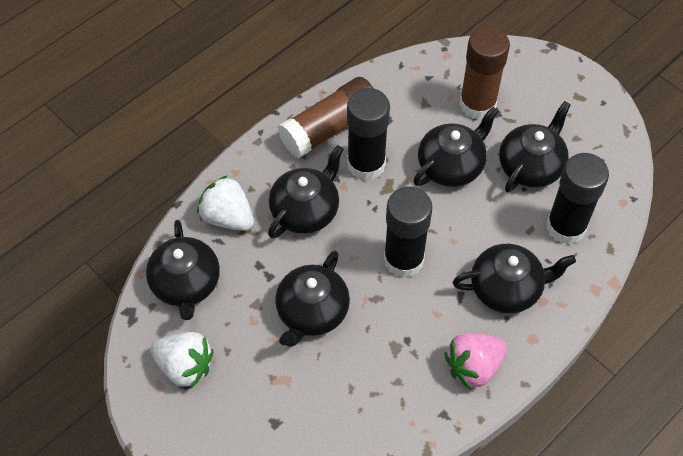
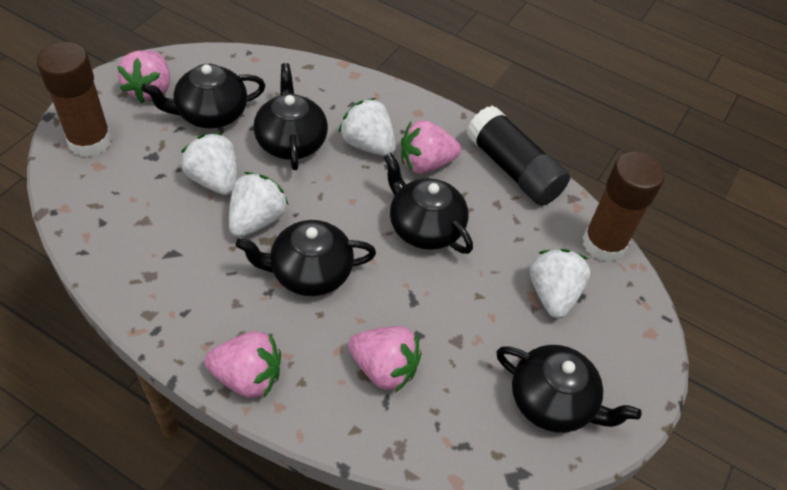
black glue stick: 3 -> 1
black teapot: 6 -> 5
pink strawberry: 1 -> 4
white strawberry: 2 -> 4

